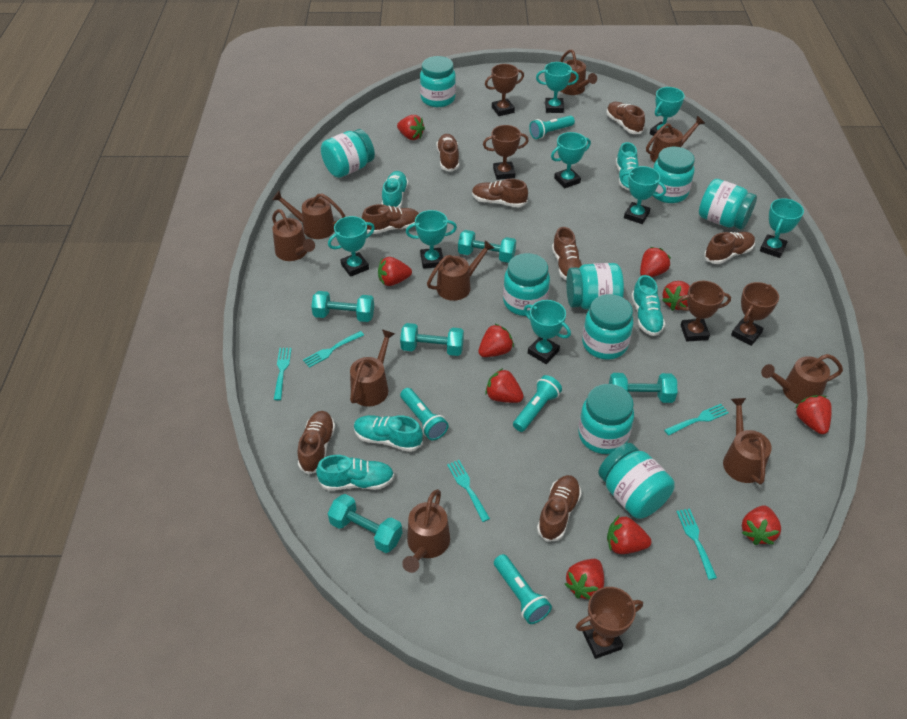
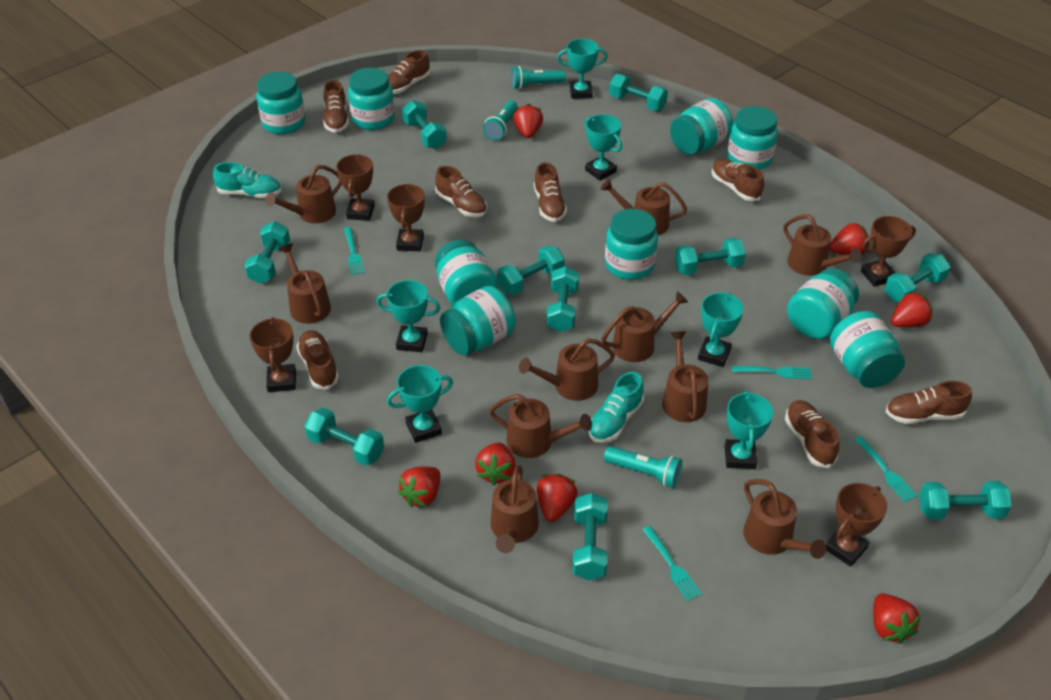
brown watering can: 9 -> 10
red strawberry: 10 -> 7
turquoise dumbbell: 5 -> 10
turquoise flashlight: 4 -> 3
turquoise fork: 5 -> 4
turquoise shoe: 5 -> 2
turquoise trophy: 8 -> 6

